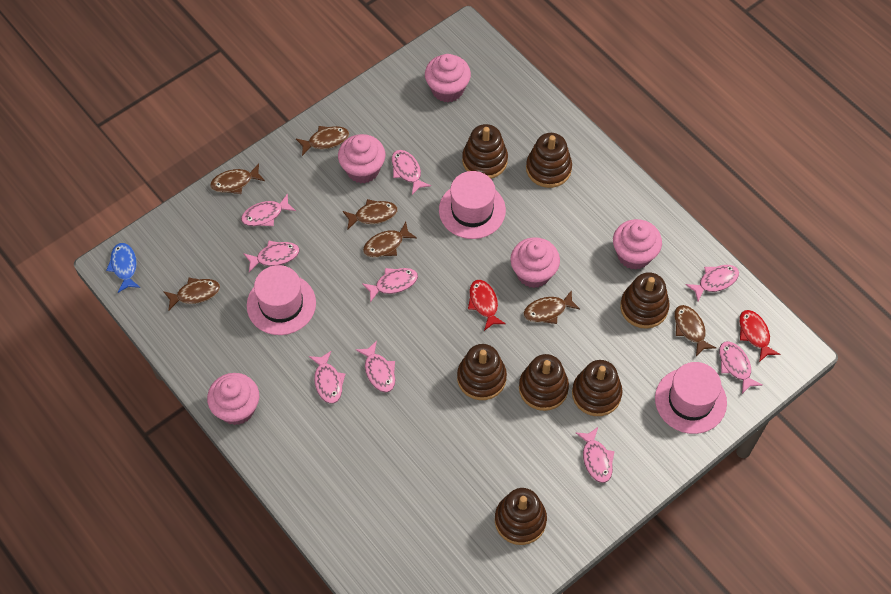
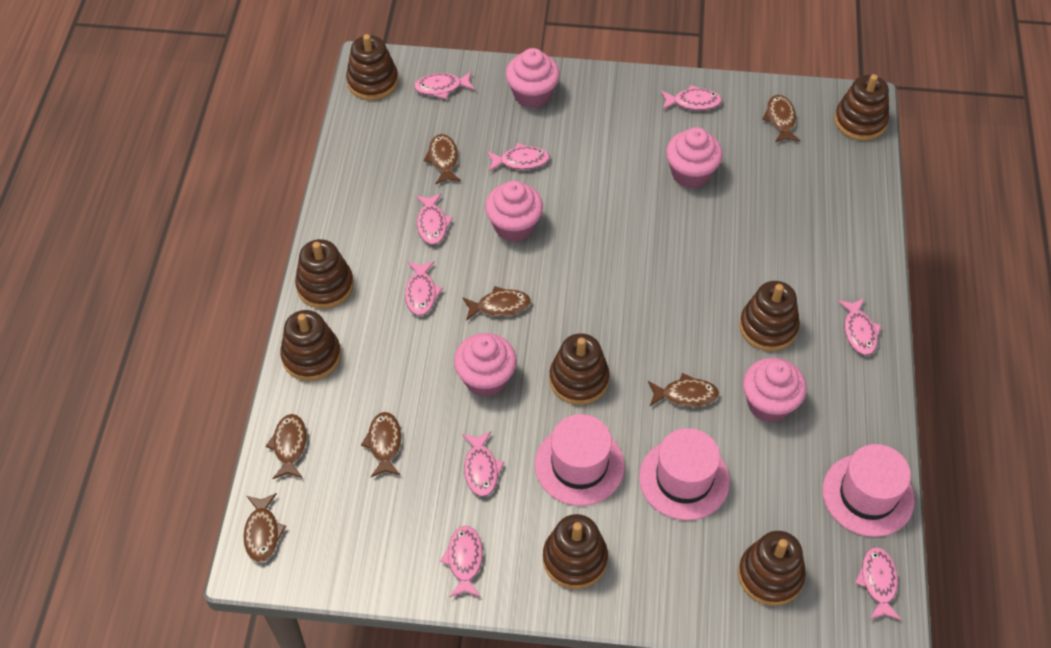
blue fish: 1 -> 0
brown stacking toy: 7 -> 8
red fish: 2 -> 0

